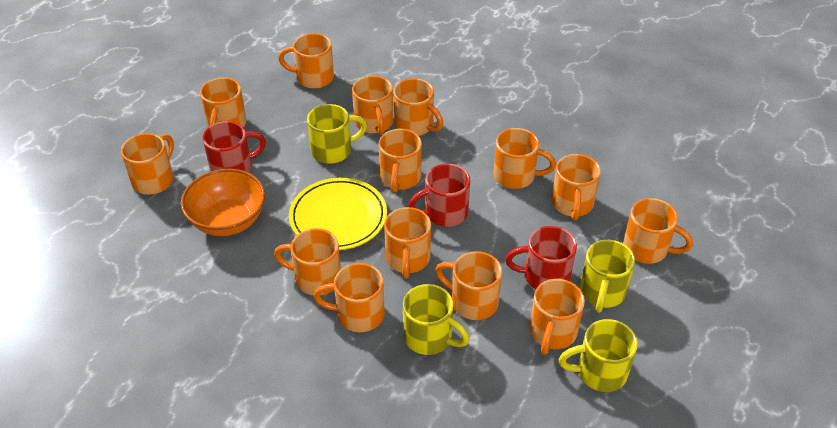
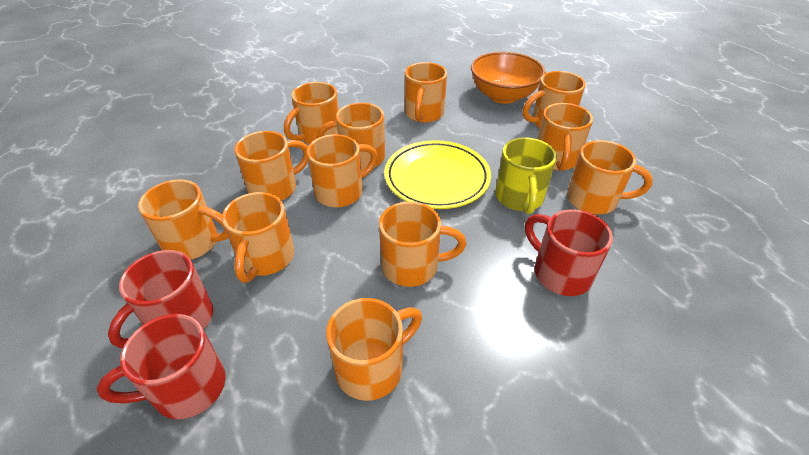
orange mug: 14 -> 12
yellow mug: 4 -> 1

